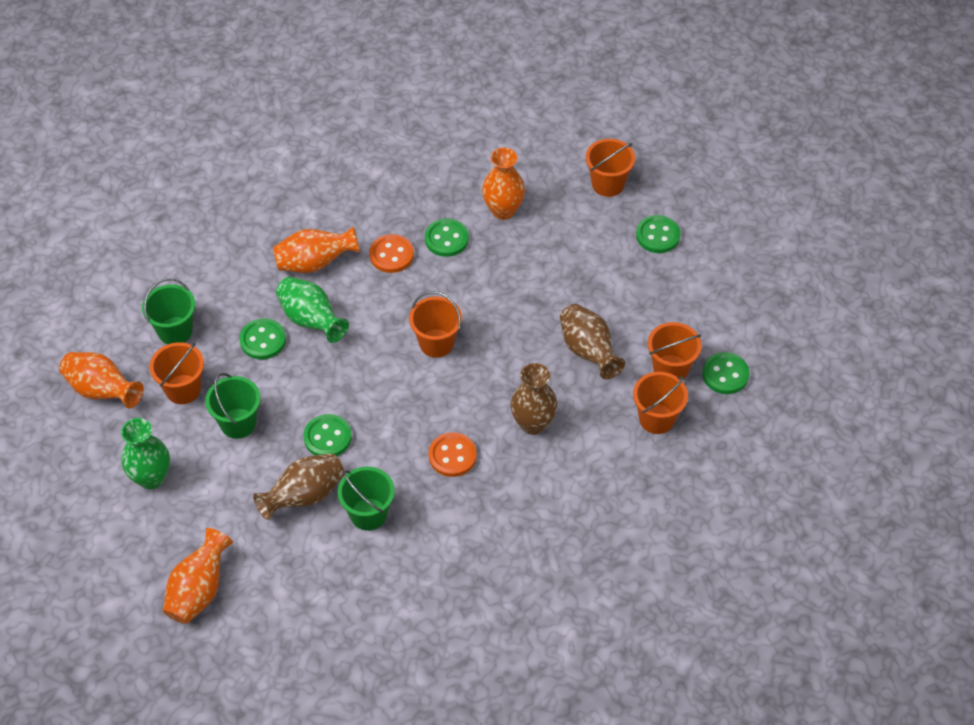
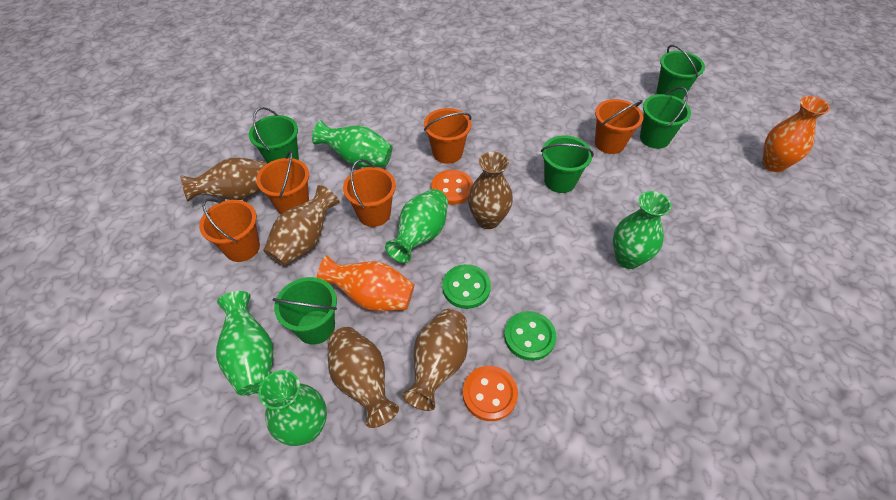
brown vase: 3 -> 5
green bucket: 3 -> 5
green button: 5 -> 2
green vase: 2 -> 5
orange vase: 4 -> 2

